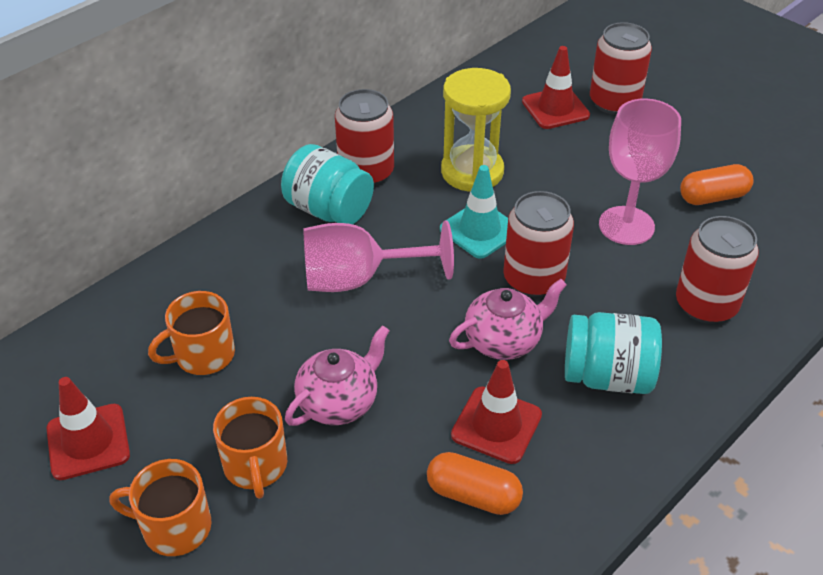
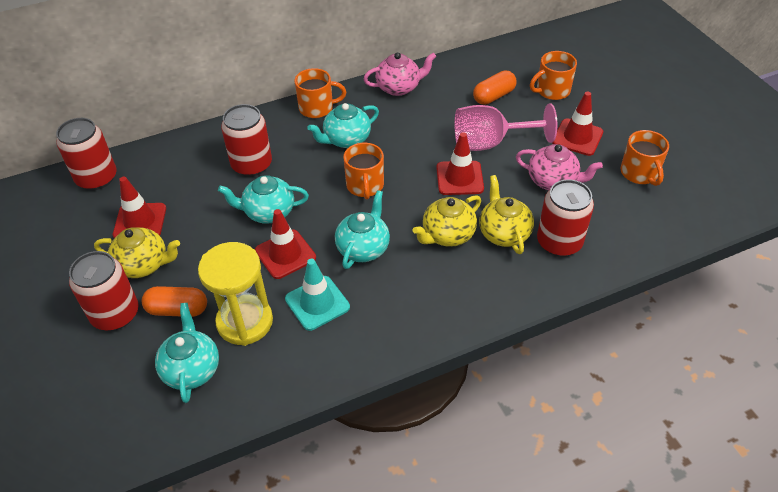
orange mug: 3 -> 4
pink goblet: 2 -> 1
red traffic cone: 3 -> 4
turquoise jar: 2 -> 0
turquoise teapot: 0 -> 4
yellow teapot: 0 -> 3

